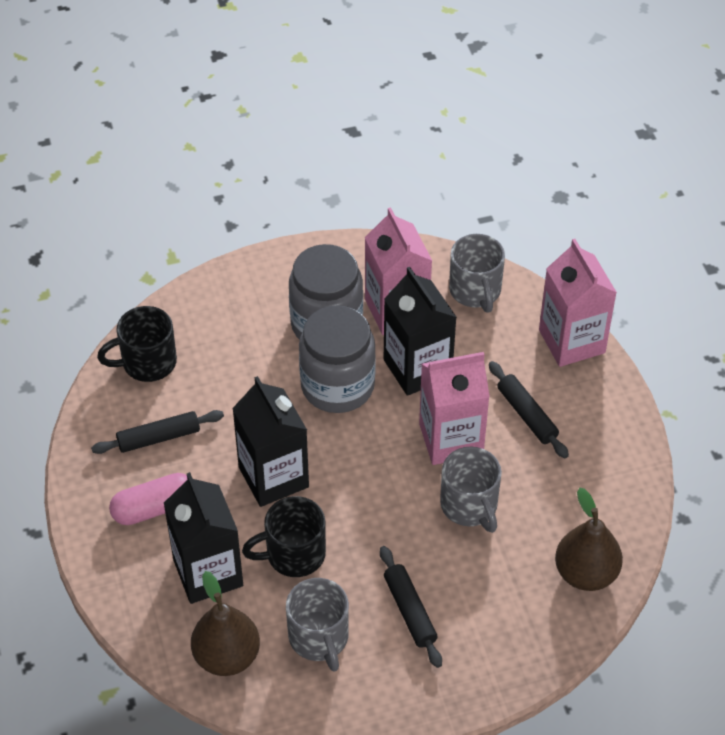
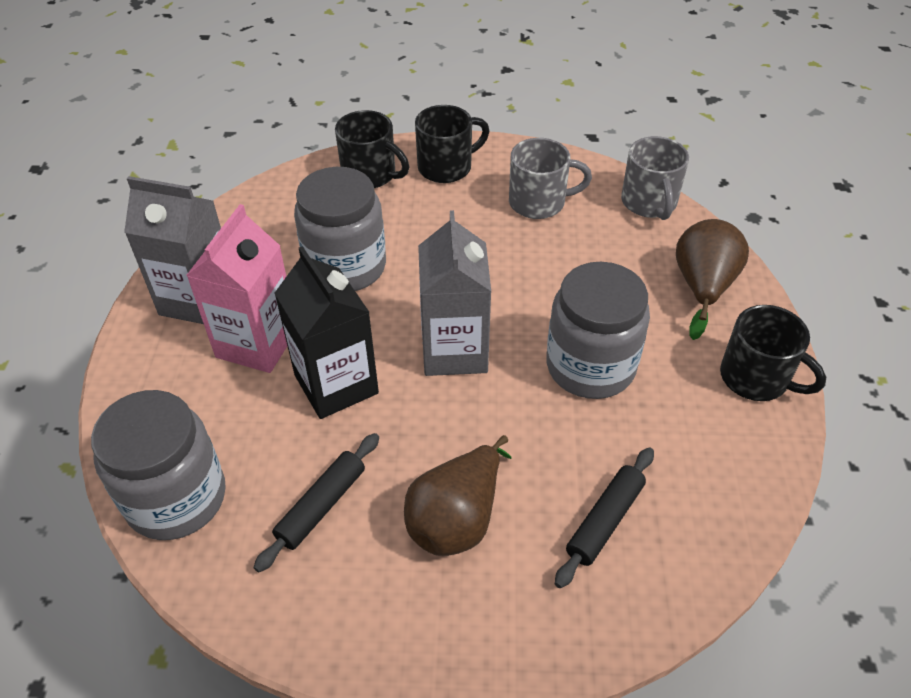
black carton: 3 -> 1
black mug: 2 -> 3
black rolling pin: 3 -> 2
grey carton: 0 -> 2
grey jar: 2 -> 3
grey mug: 3 -> 2
pink capsule: 1 -> 0
pink carton: 3 -> 1

